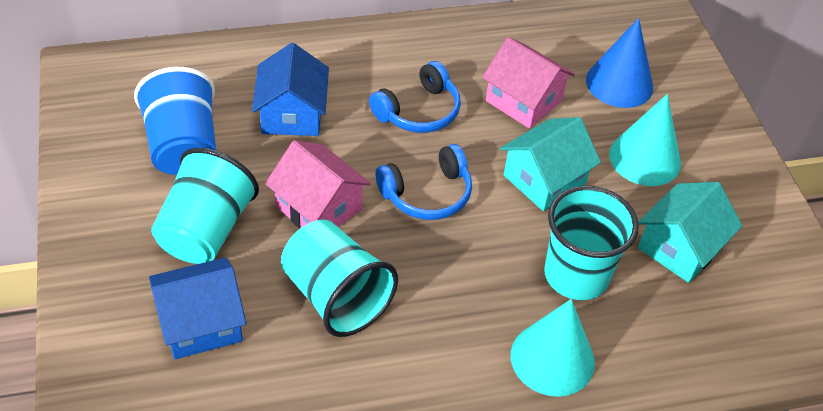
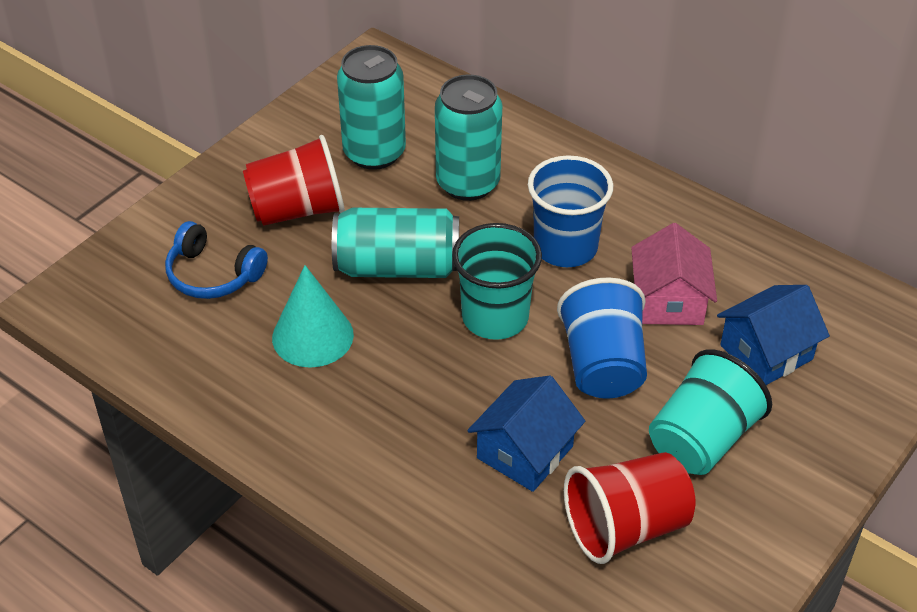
blue cone: 1 -> 0
blue cup: 1 -> 2
blue headphones: 2 -> 1
pink house: 2 -> 1
red cup: 0 -> 2
turquoise can: 0 -> 3
turquoise cone: 2 -> 1
turquoise cup: 3 -> 2
turquoise house: 2 -> 0

